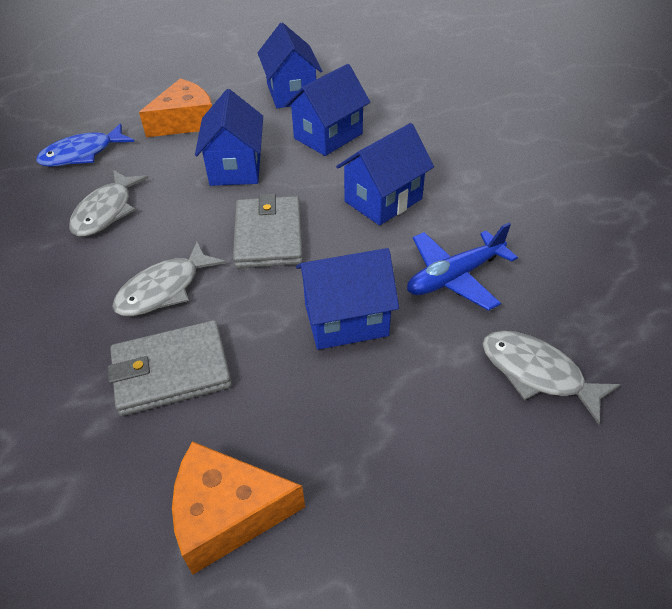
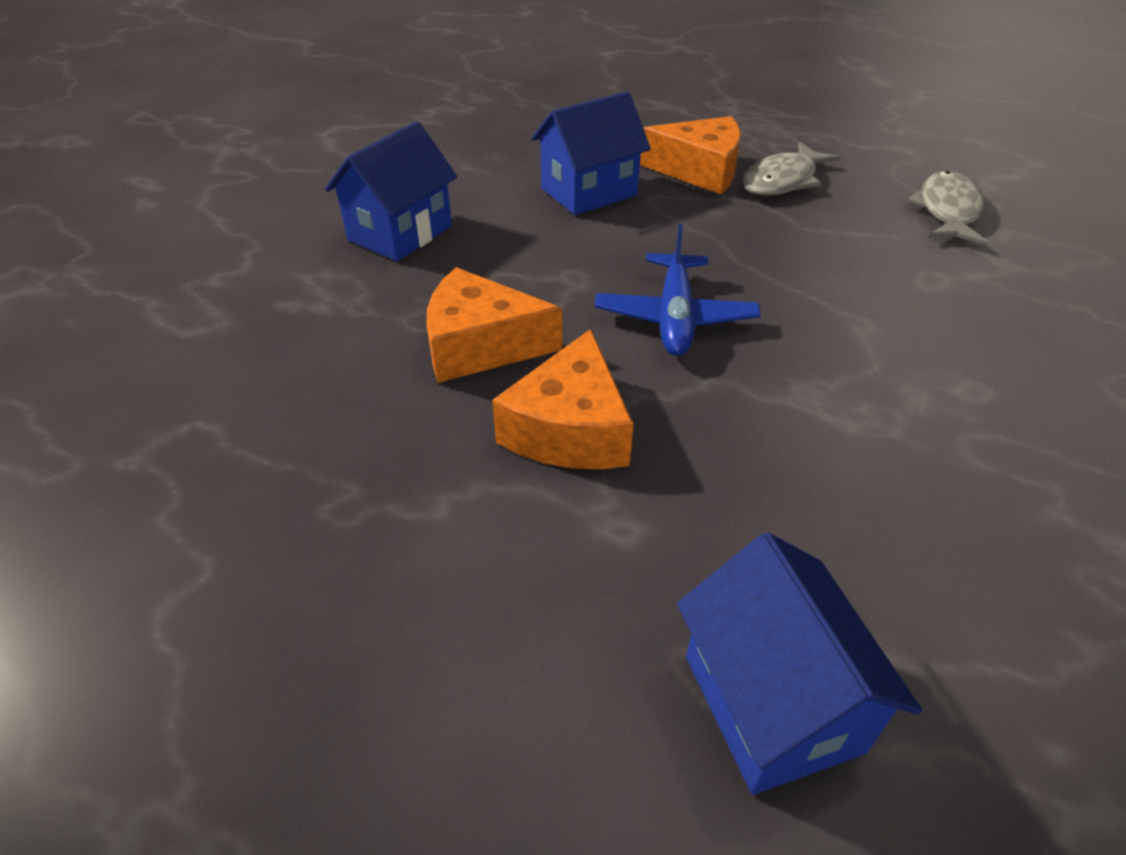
blue fish: 1 -> 0
blue house: 5 -> 3
grey fish: 3 -> 2
grey wallet: 2 -> 0
orange cheese: 2 -> 3

